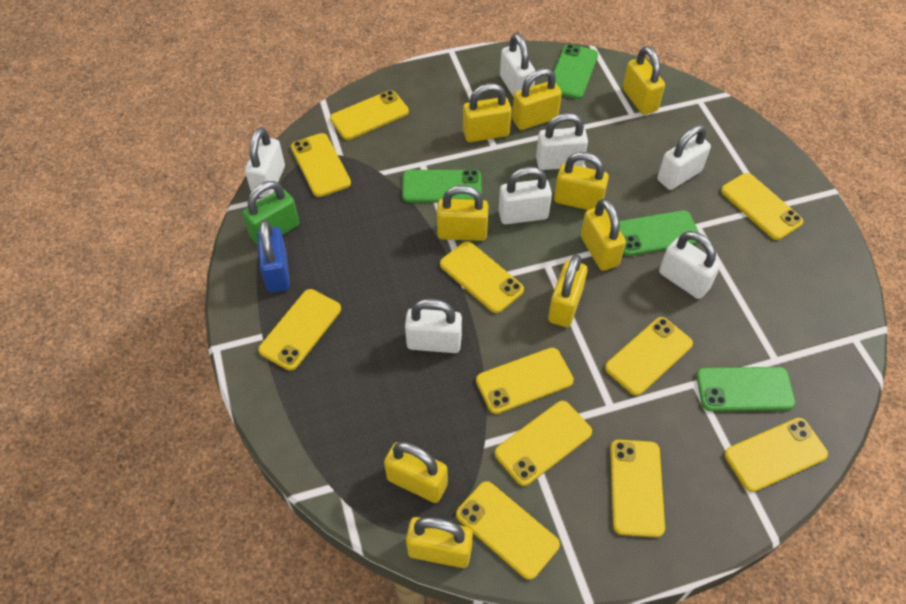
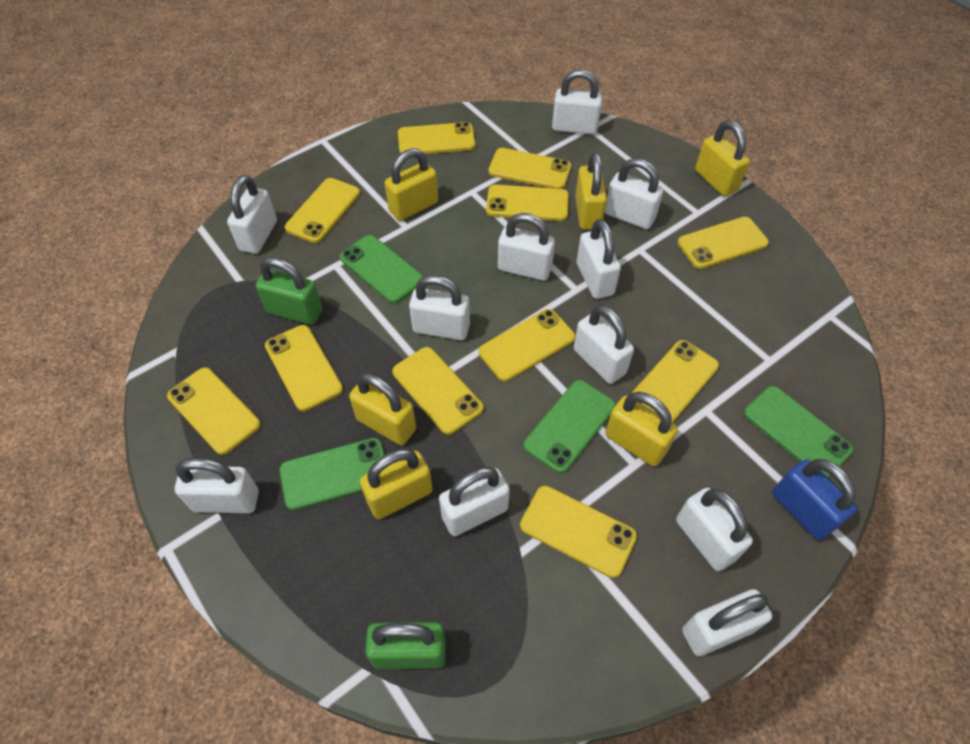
green padlock: 1 -> 2
white padlock: 7 -> 11
yellow padlock: 9 -> 6

